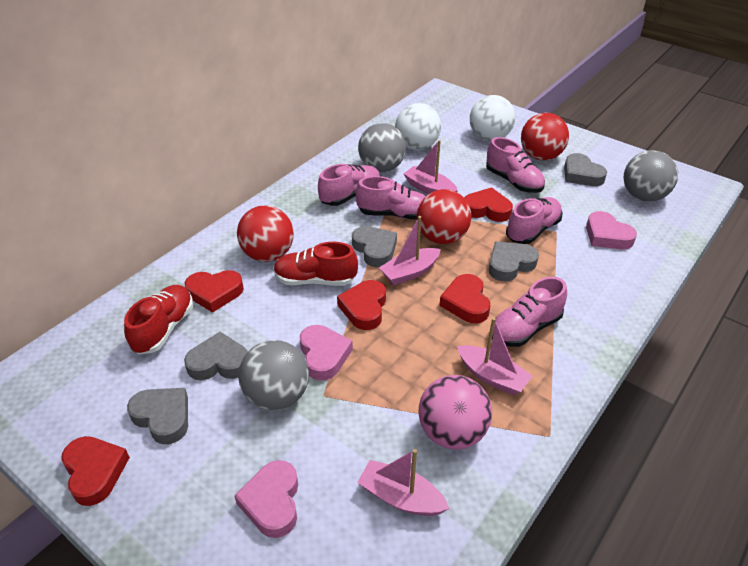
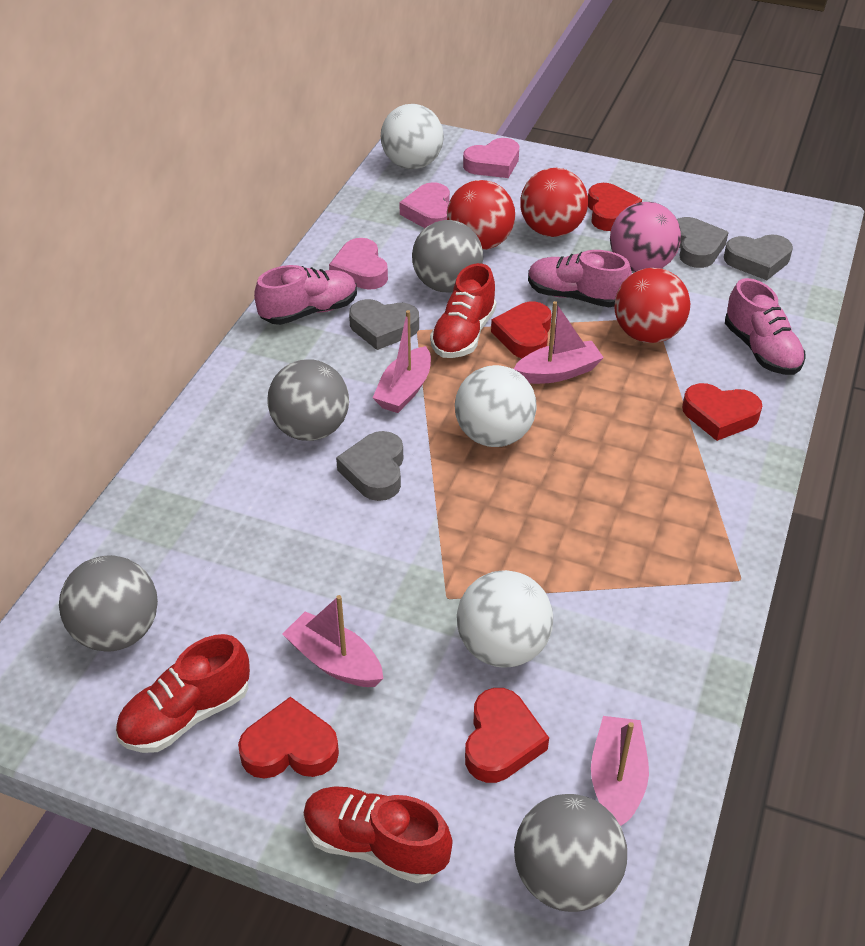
grey ball: 3 -> 4
grey heart: 5 -> 4
pink shoe: 5 -> 3
red shoe: 2 -> 3
white ball: 2 -> 3

